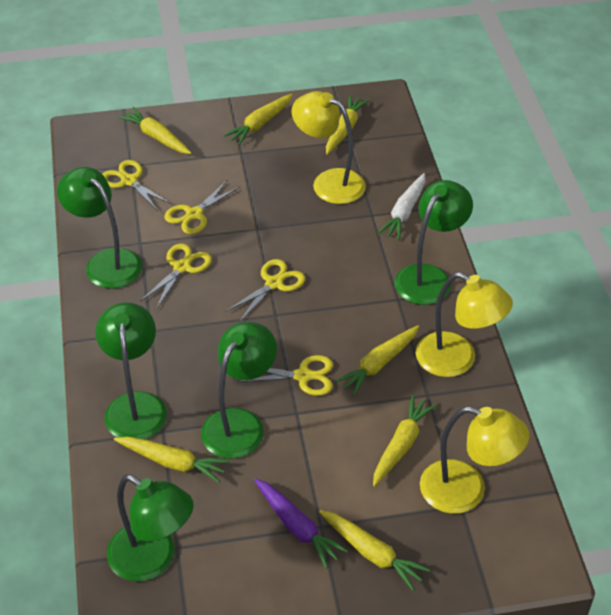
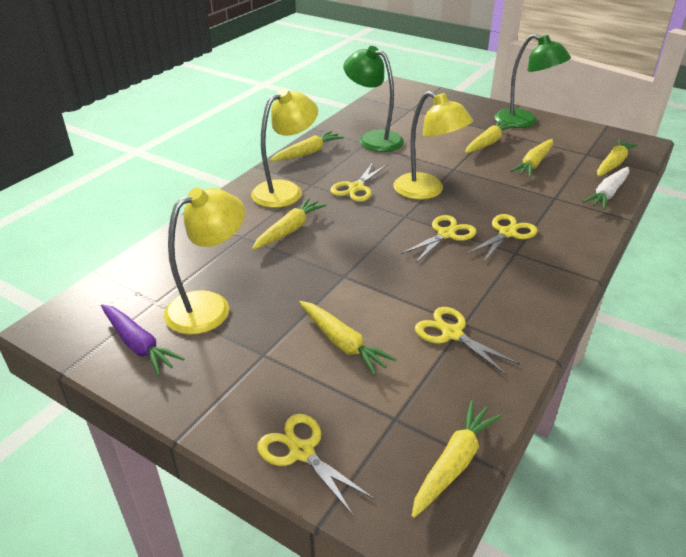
green lamp: 5 -> 2

